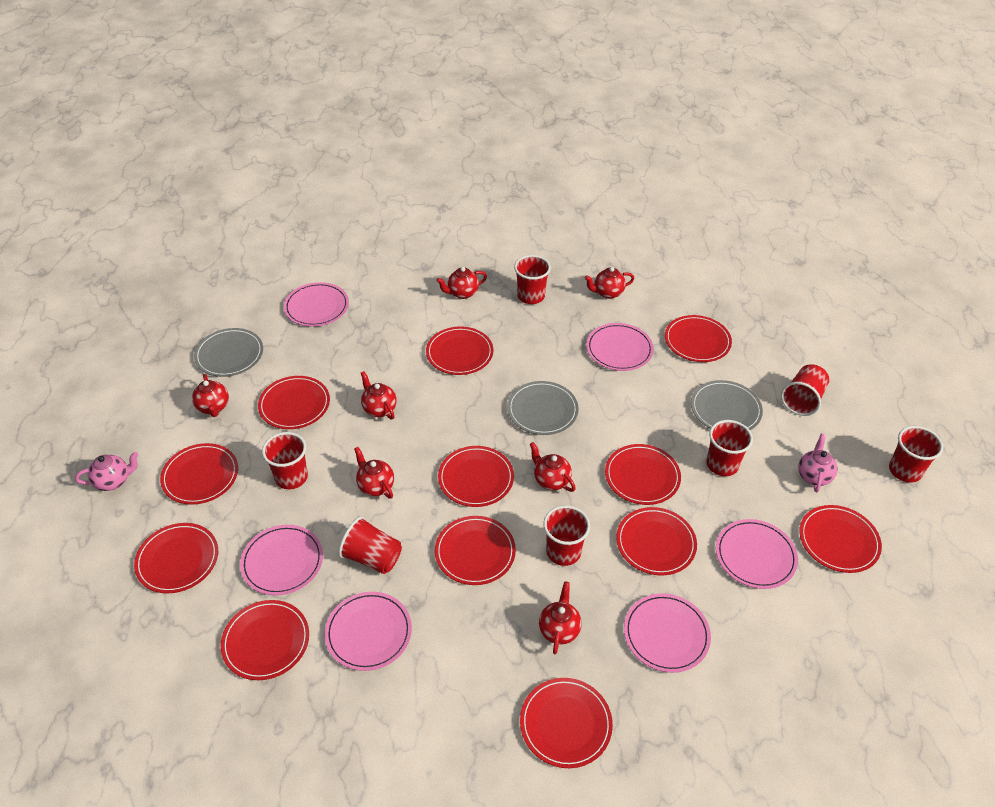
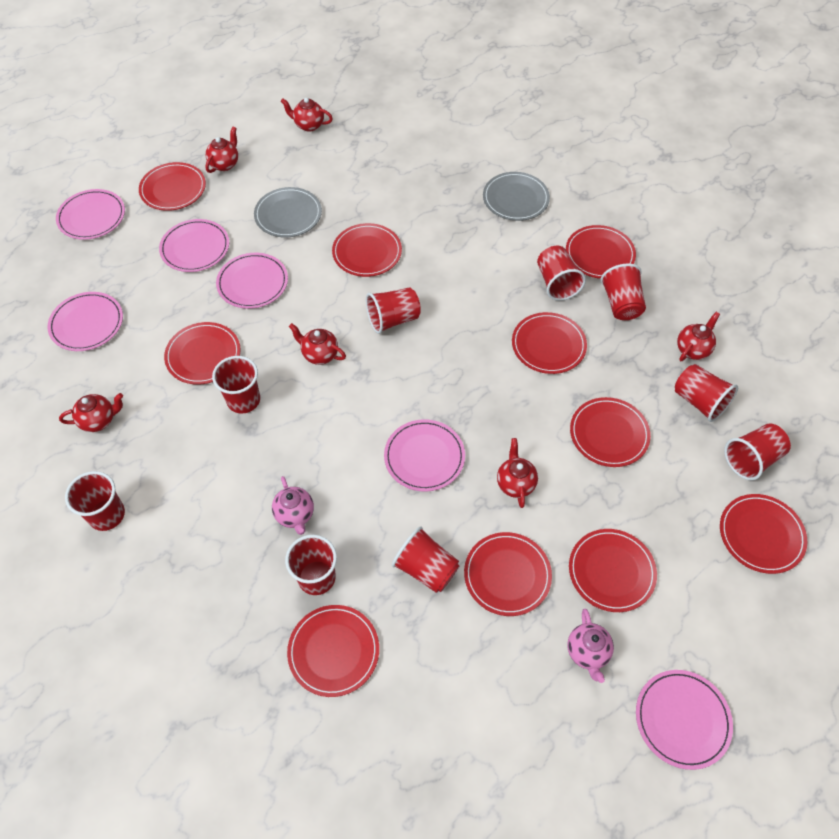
grey plate: 3 -> 2
red cup: 7 -> 9
red plate: 12 -> 10
red teapot: 7 -> 6

